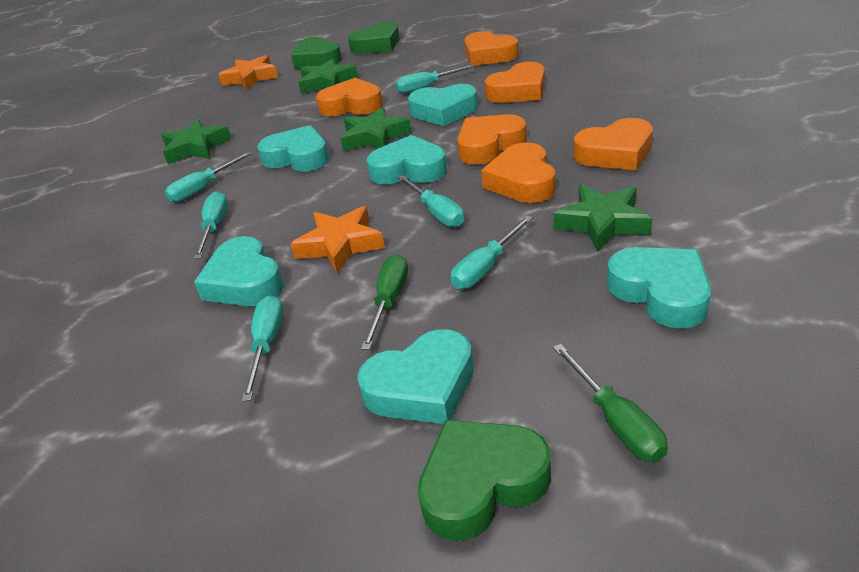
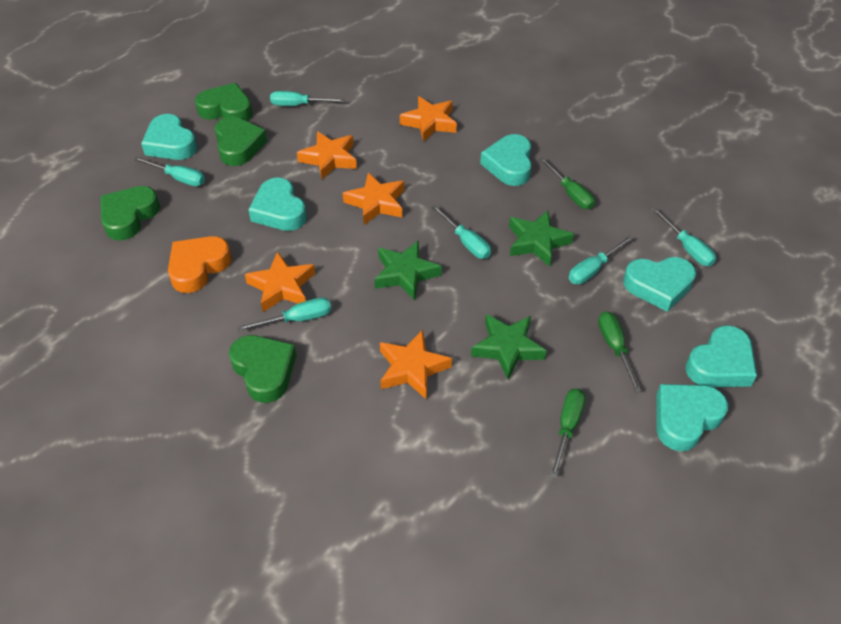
green heart: 3 -> 4
green screwdriver: 2 -> 3
green star: 4 -> 3
orange heart: 6 -> 1
orange star: 2 -> 5

